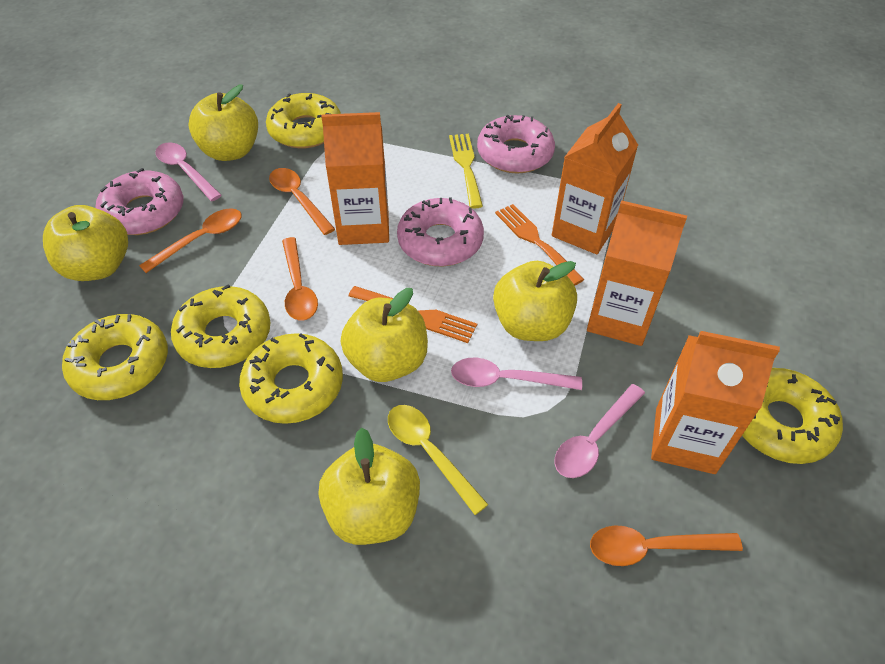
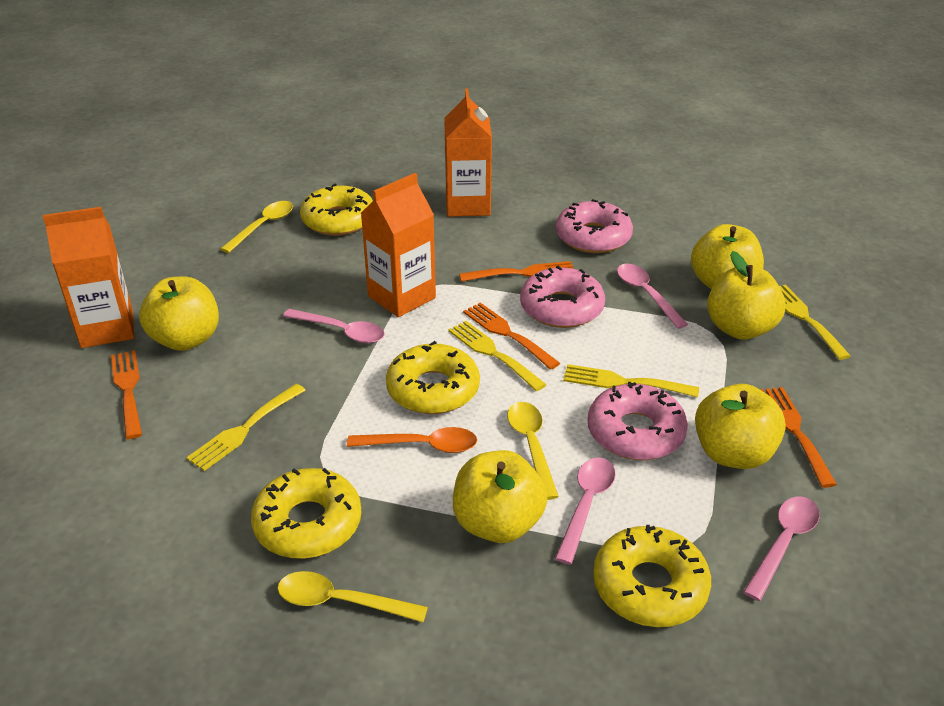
orange carton: 4 -> 3
orange fork: 2 -> 4
orange spoon: 4 -> 1
pink spoon: 3 -> 4
yellow donut: 5 -> 4
yellow fork: 1 -> 4
yellow spoon: 1 -> 3

